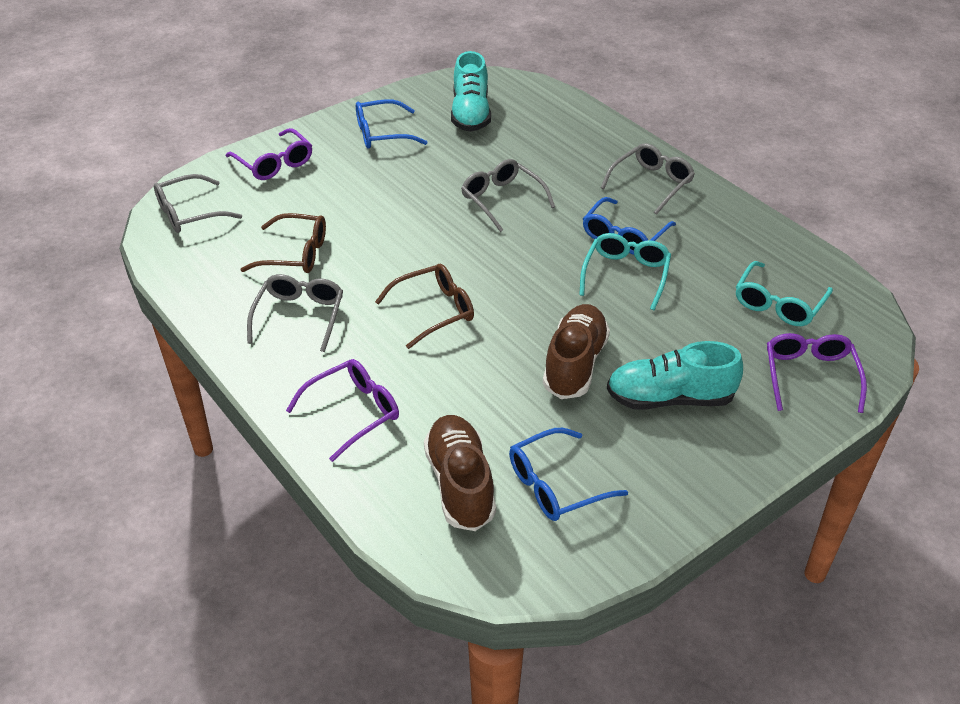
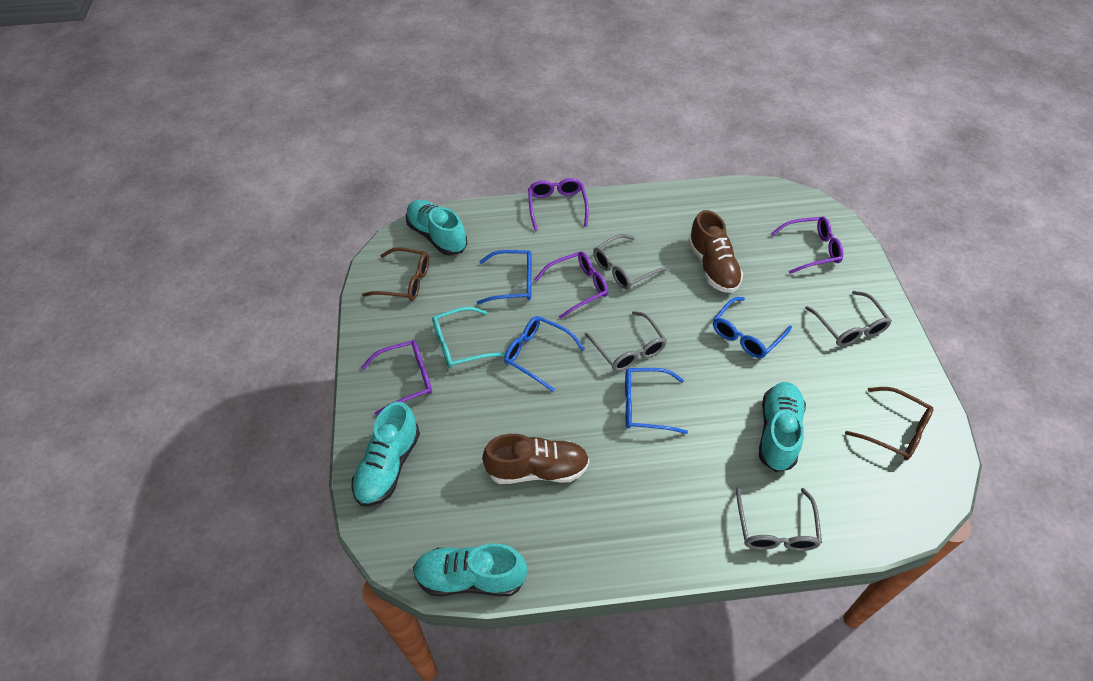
blue glasses: 3 -> 4
purple glasses: 3 -> 4
turquoise glasses: 2 -> 1
turquoise shoe: 2 -> 4

